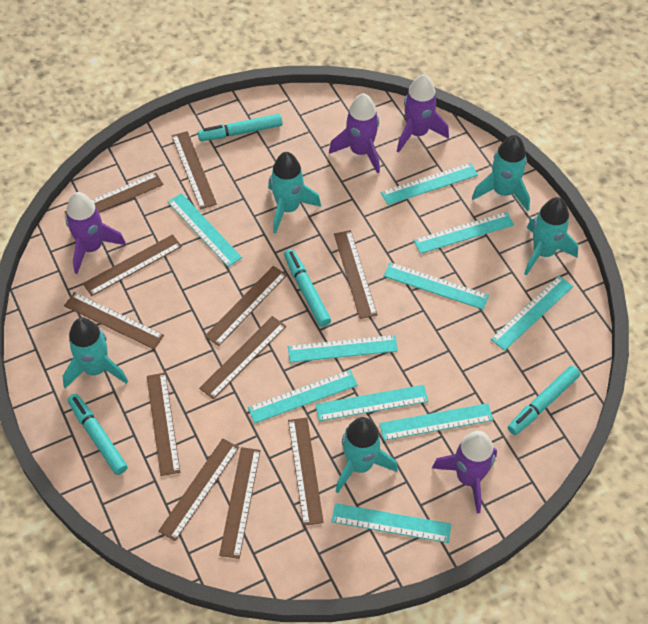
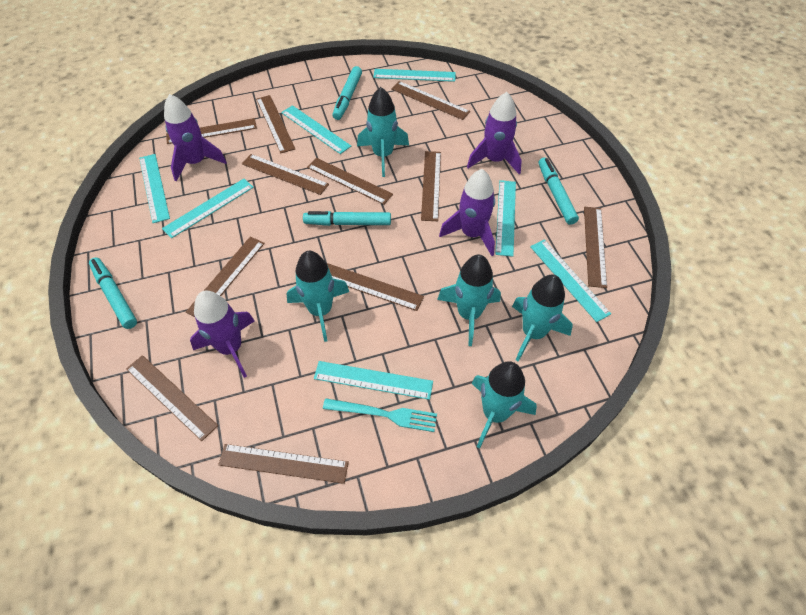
turquoise fork: 0 -> 1
turquoise ruler: 10 -> 7

